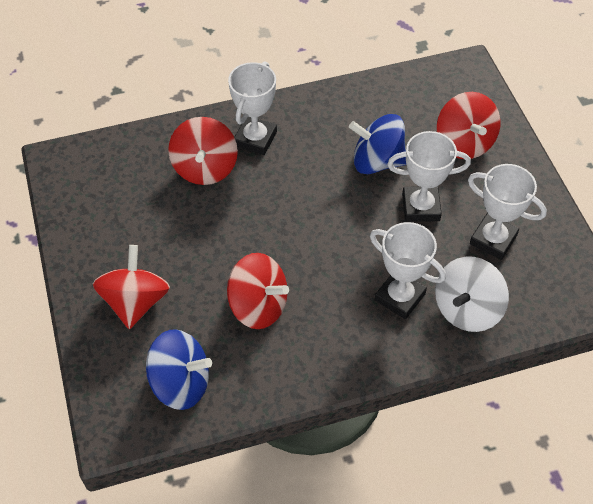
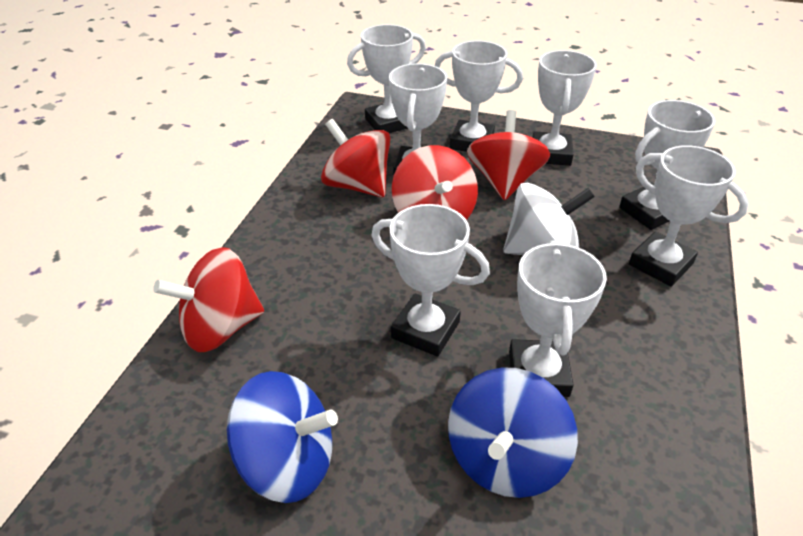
white trophy: 4 -> 8

